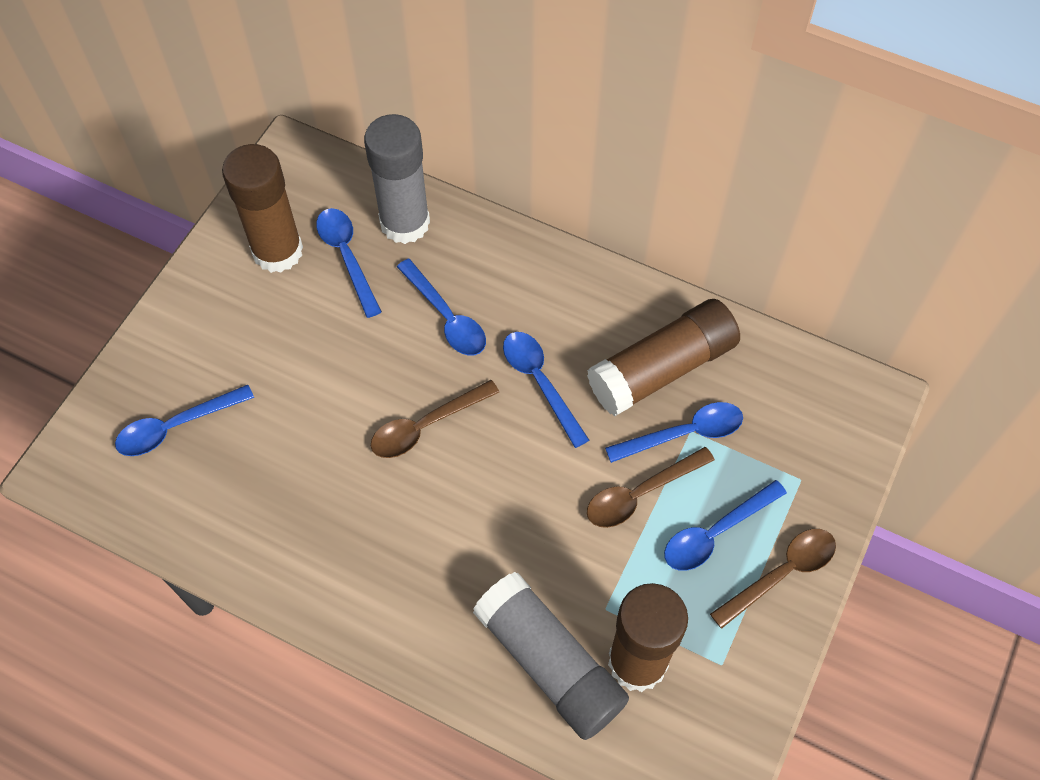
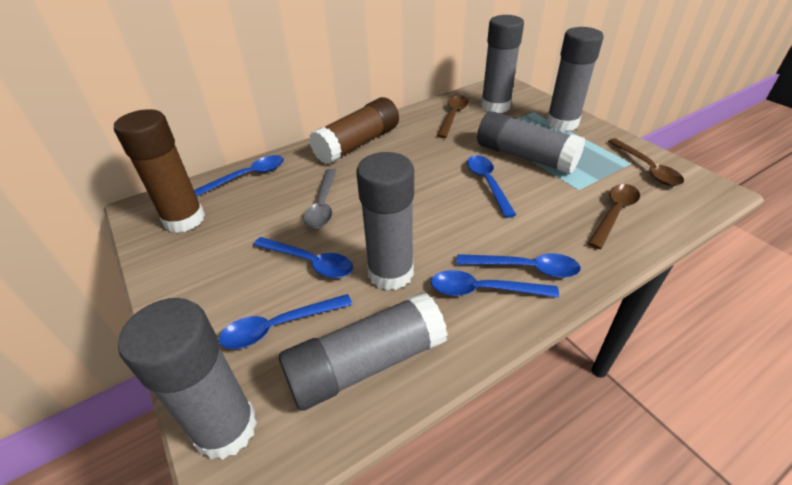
brown glue stick: 3 -> 2
grey glue stick: 2 -> 6
grey spoon: 0 -> 1

